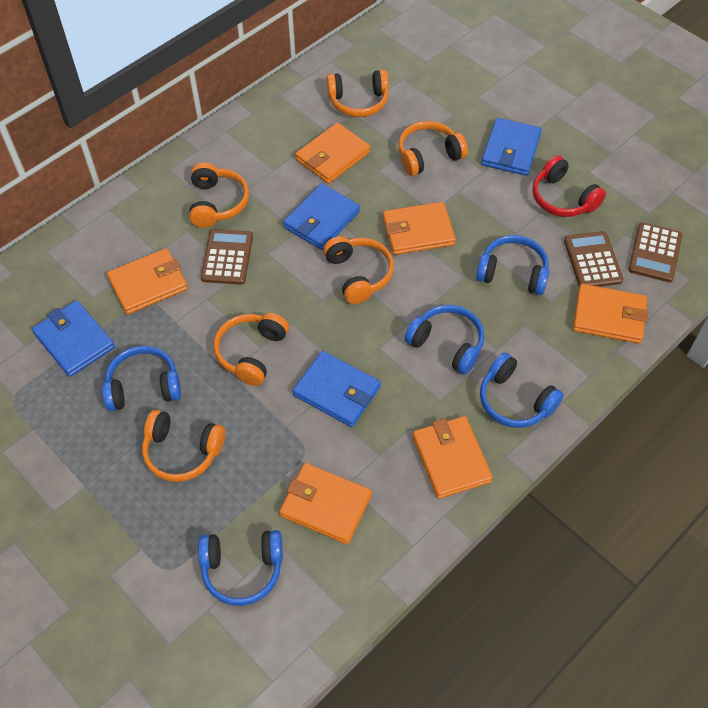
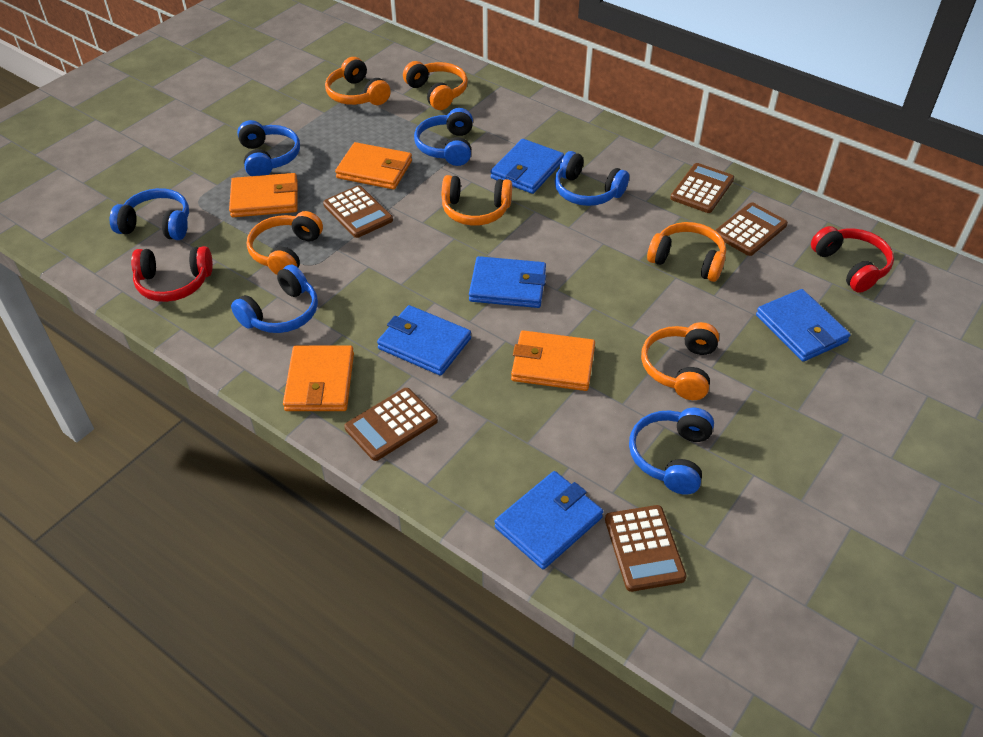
blue headphones: 5 -> 6
blue wallet: 4 -> 5
brown calculator: 3 -> 5
orange wallet: 6 -> 4
red headphones: 1 -> 2

